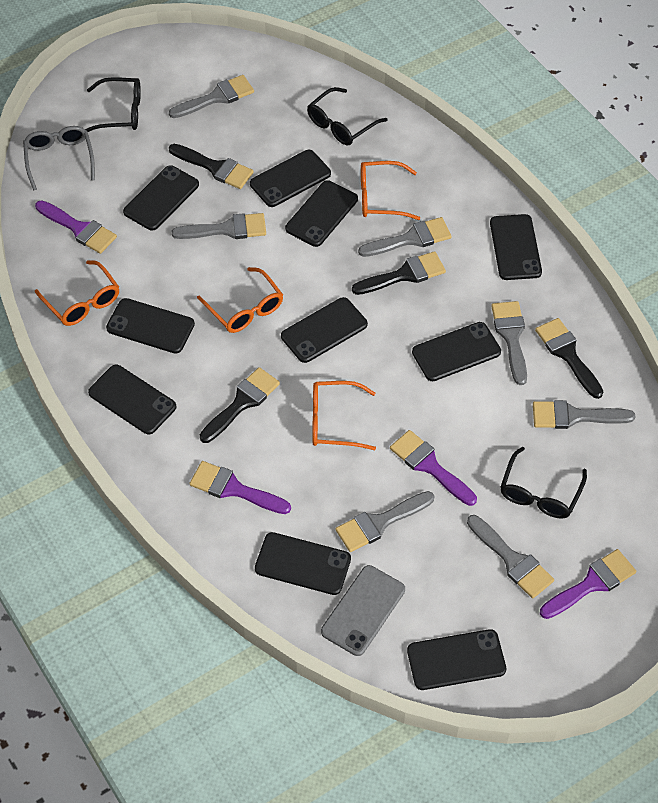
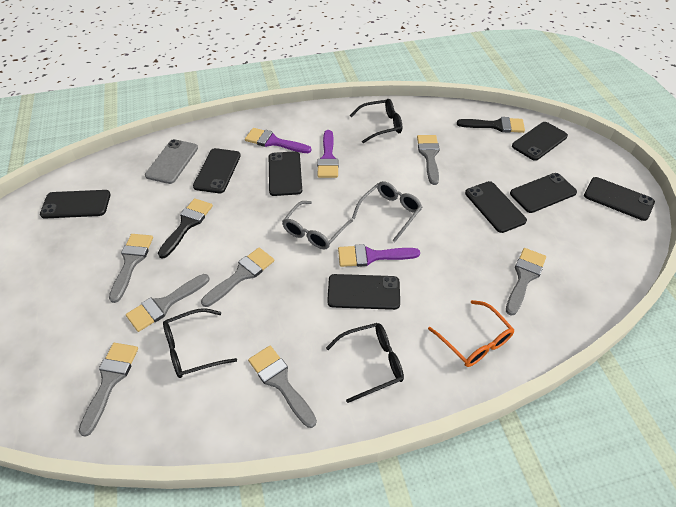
black brush: 4 -> 2
black phone: 10 -> 8
grey glasses: 1 -> 2
orange glasses: 4 -> 1
purple brush: 4 -> 3

